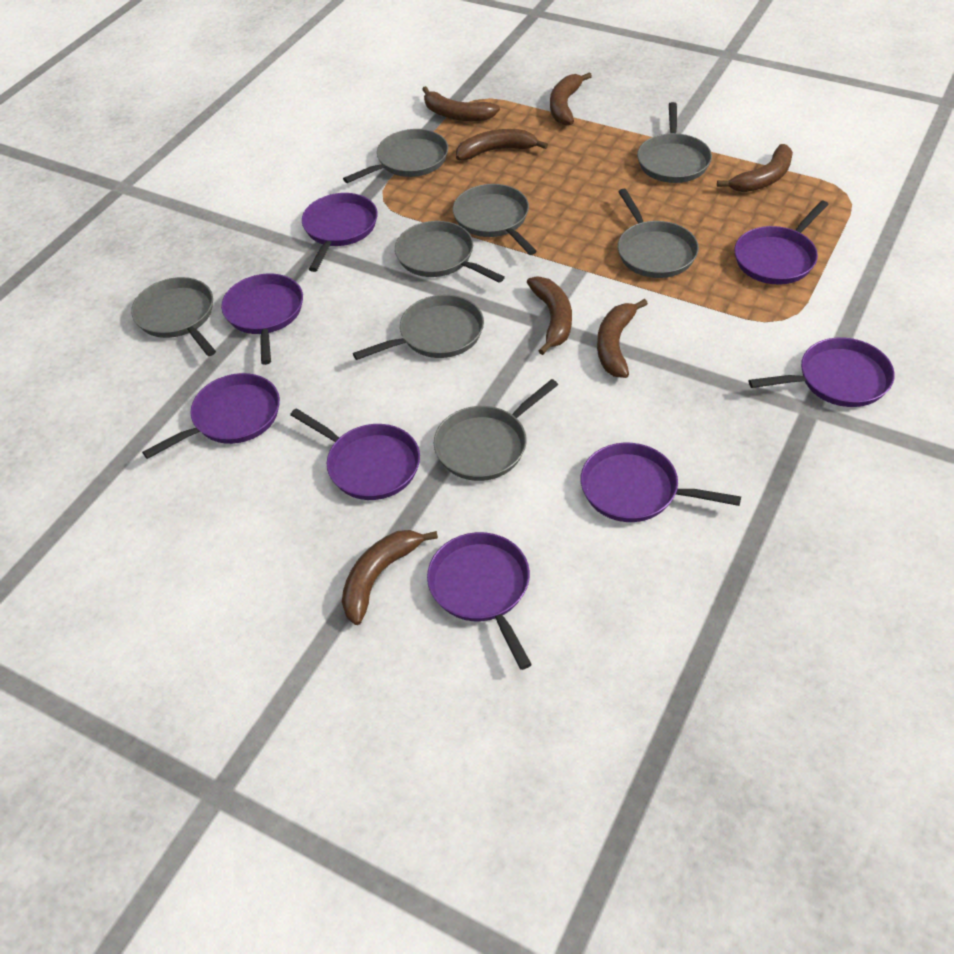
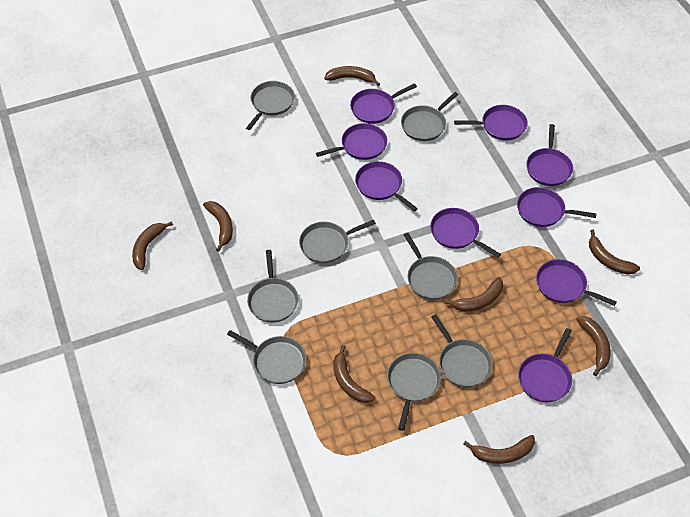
brown banana: 7 -> 8
purple pan: 8 -> 9

